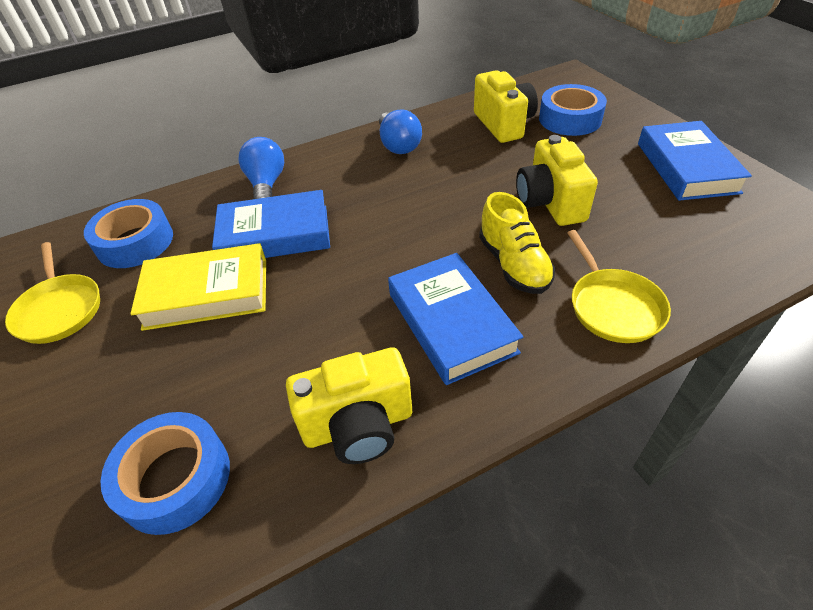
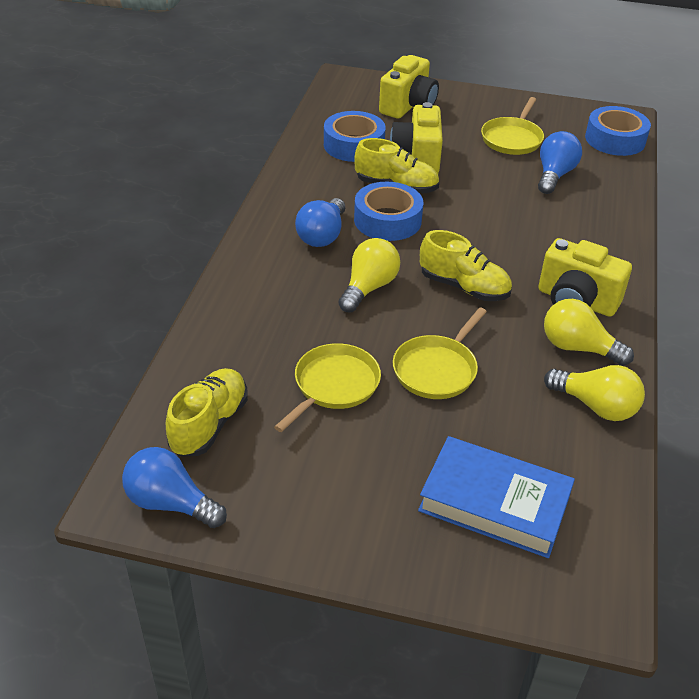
blue book: 3 -> 1
blue light bulb: 2 -> 3
yellow book: 1 -> 0
yellow light bulb: 0 -> 3
yellow pan: 2 -> 3
yellow shoe: 1 -> 3

